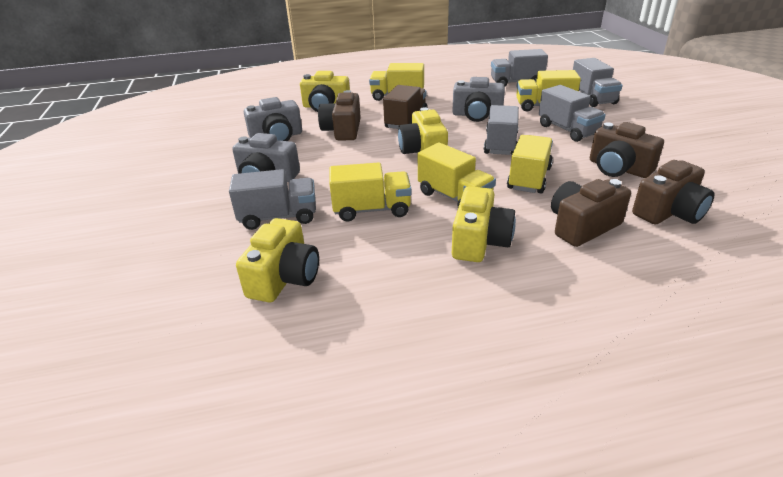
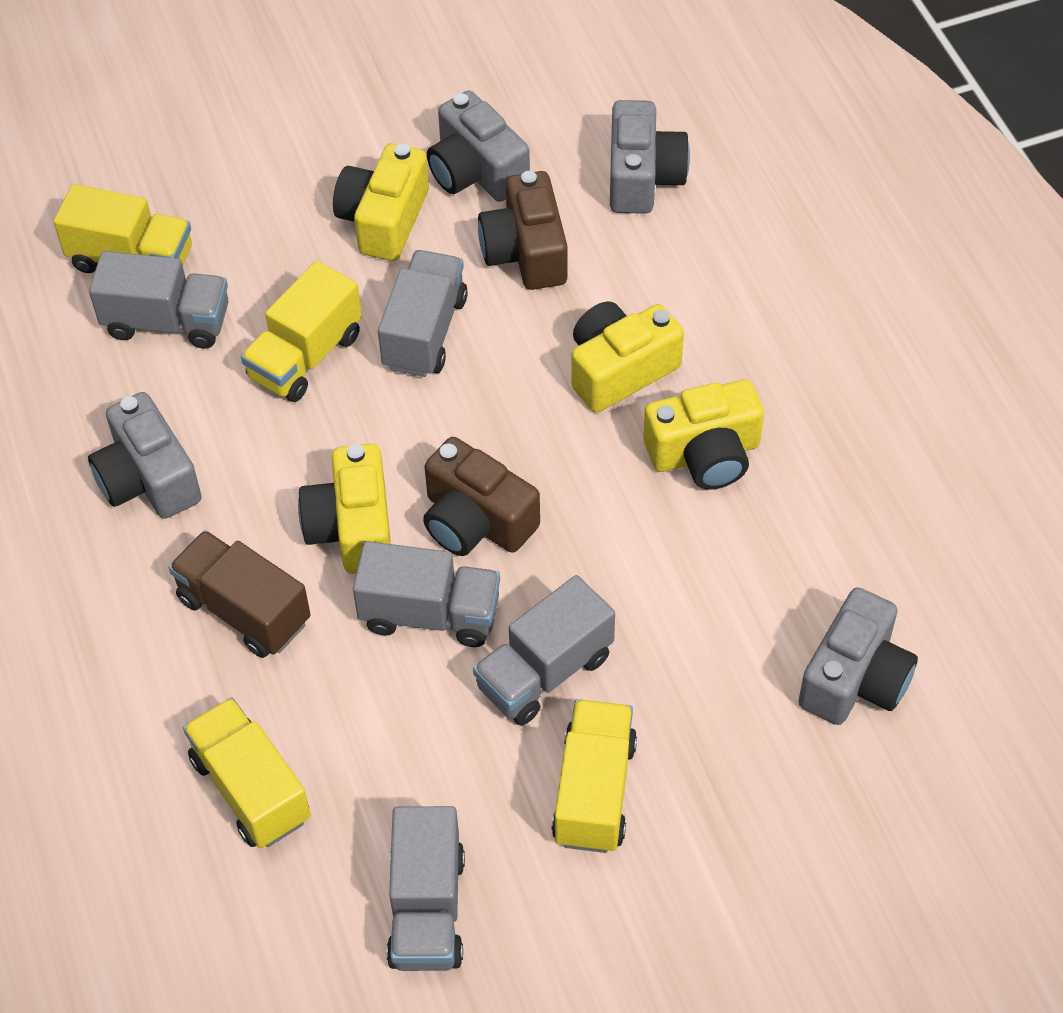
brown camera: 4 -> 2
grey camera: 3 -> 4
yellow truck: 5 -> 4

